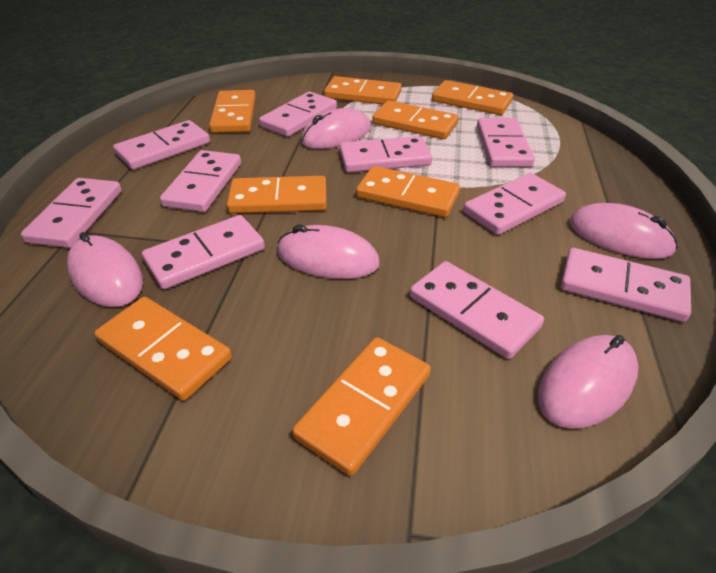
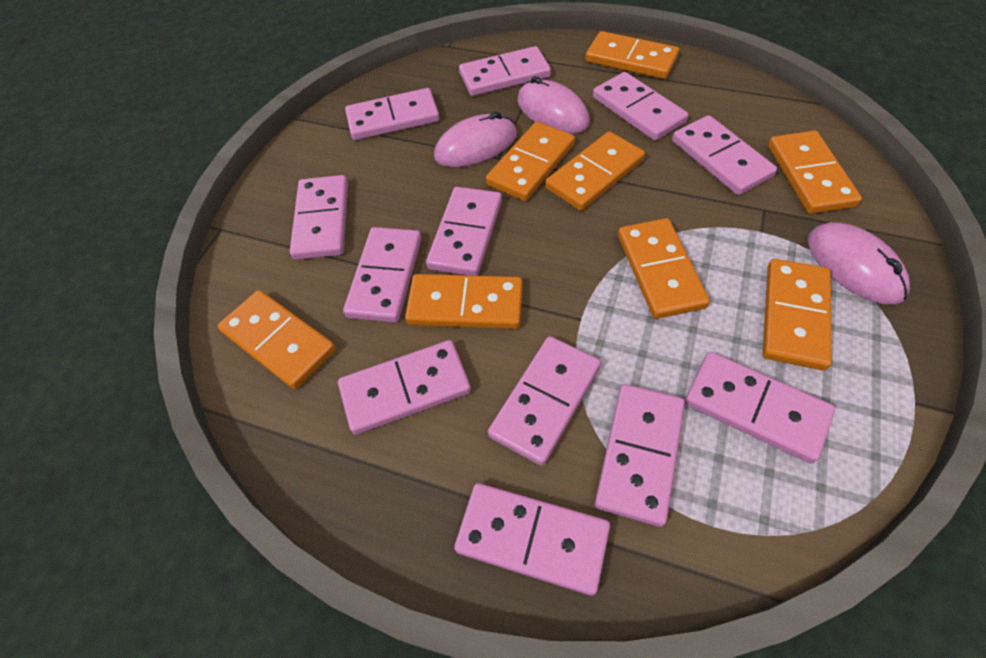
pink domino: 10 -> 12
pink mouse: 5 -> 3

